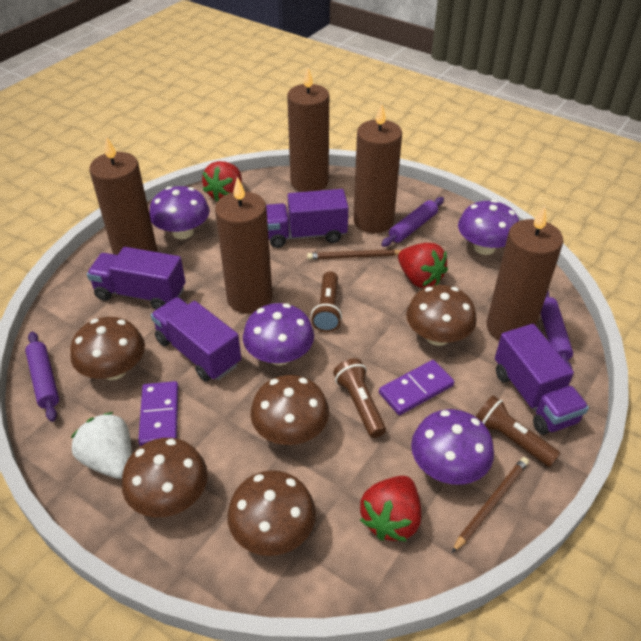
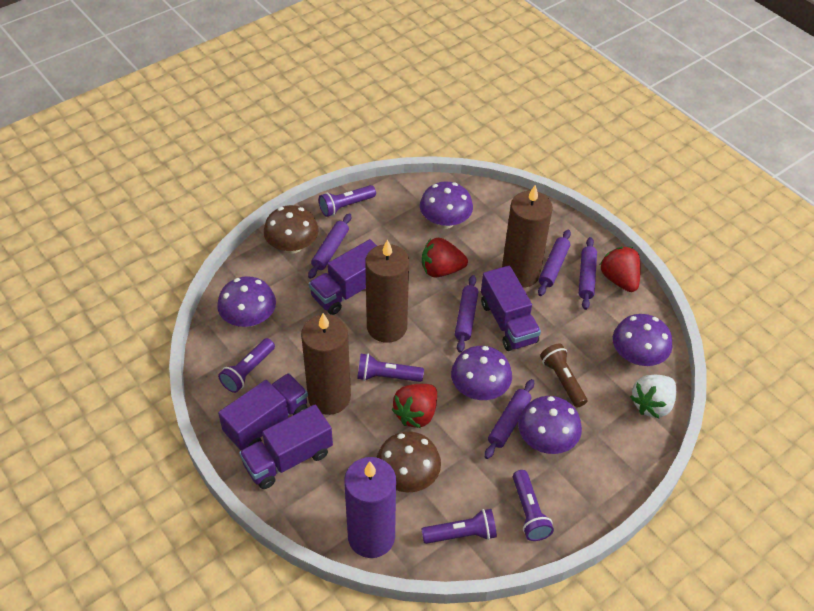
brown candle: 5 -> 3
brown flashlight: 3 -> 1
brown mushroom: 5 -> 2
brown pencil: 2 -> 0
purple candle: 0 -> 1
purple domino: 2 -> 0
purple flashlight: 0 -> 5
purple mushroom: 4 -> 5
purple rolling pin: 3 -> 5

